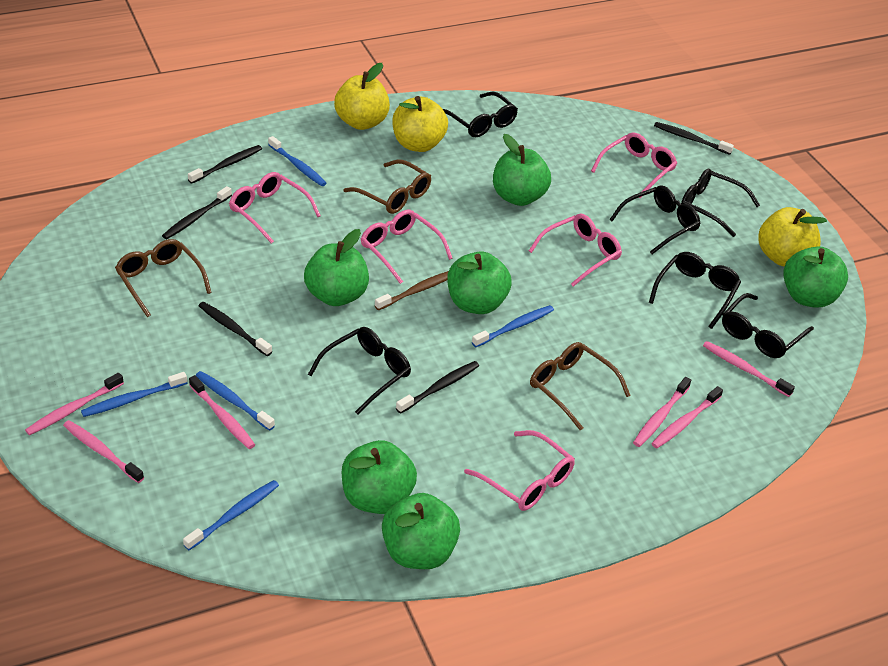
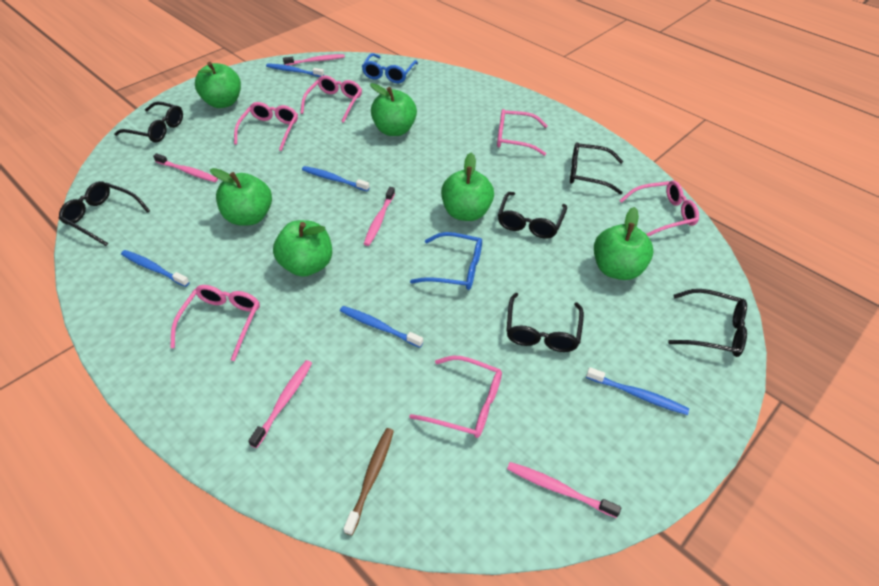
black toothbrush: 5 -> 0
blue glasses: 0 -> 2
brown glasses: 3 -> 0
pink glasses: 5 -> 6
pink toothbrush: 6 -> 5
yellow apple: 3 -> 0

